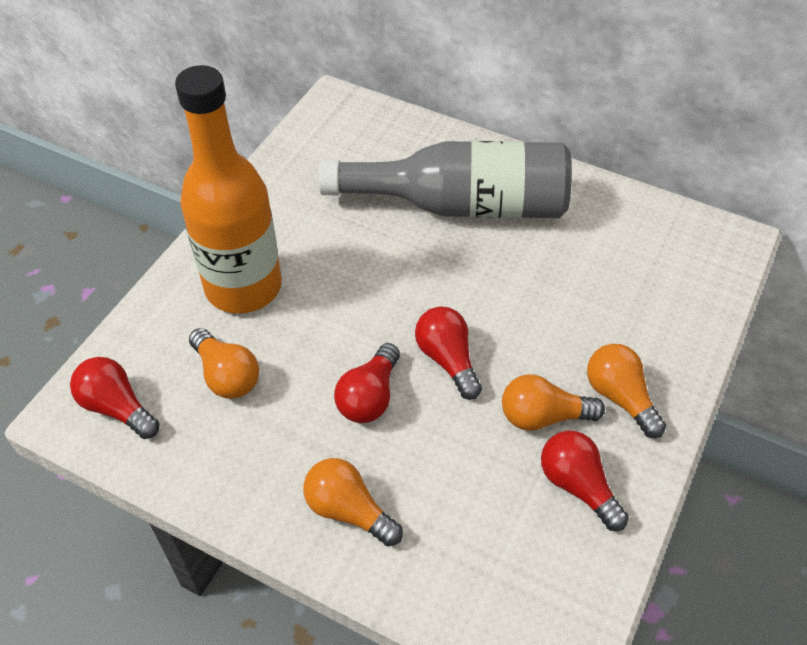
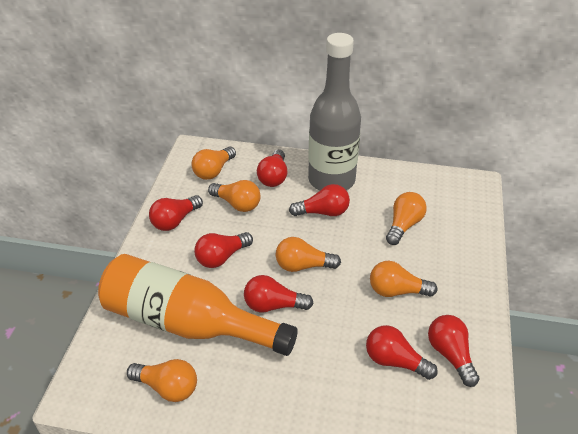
orange light bulb: 4 -> 6
red light bulb: 4 -> 7

